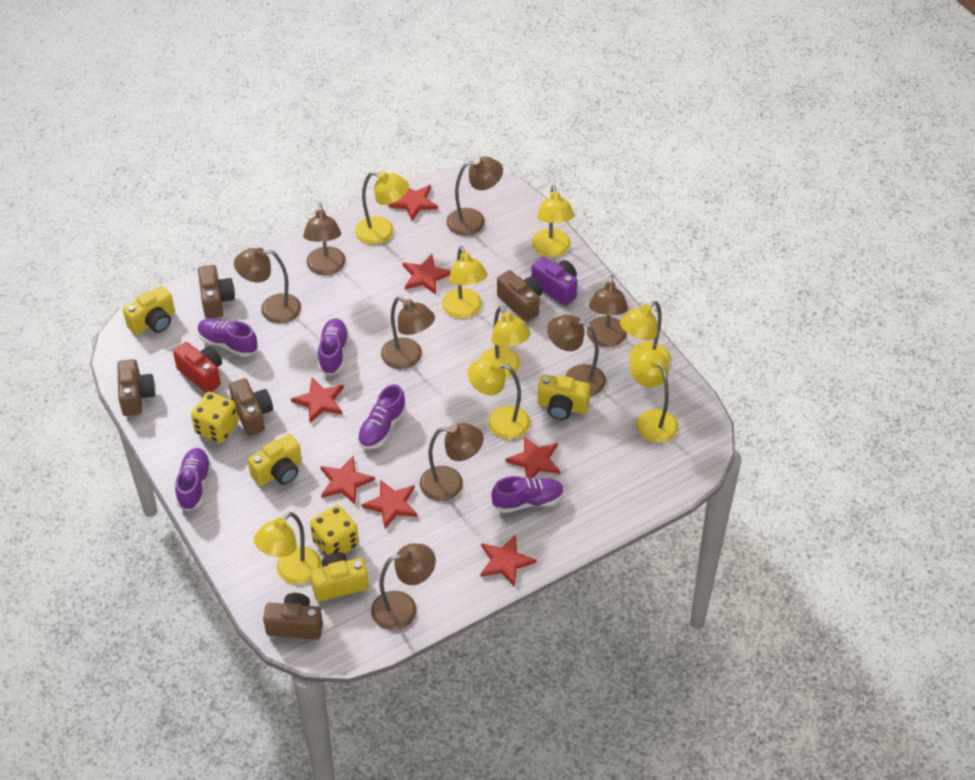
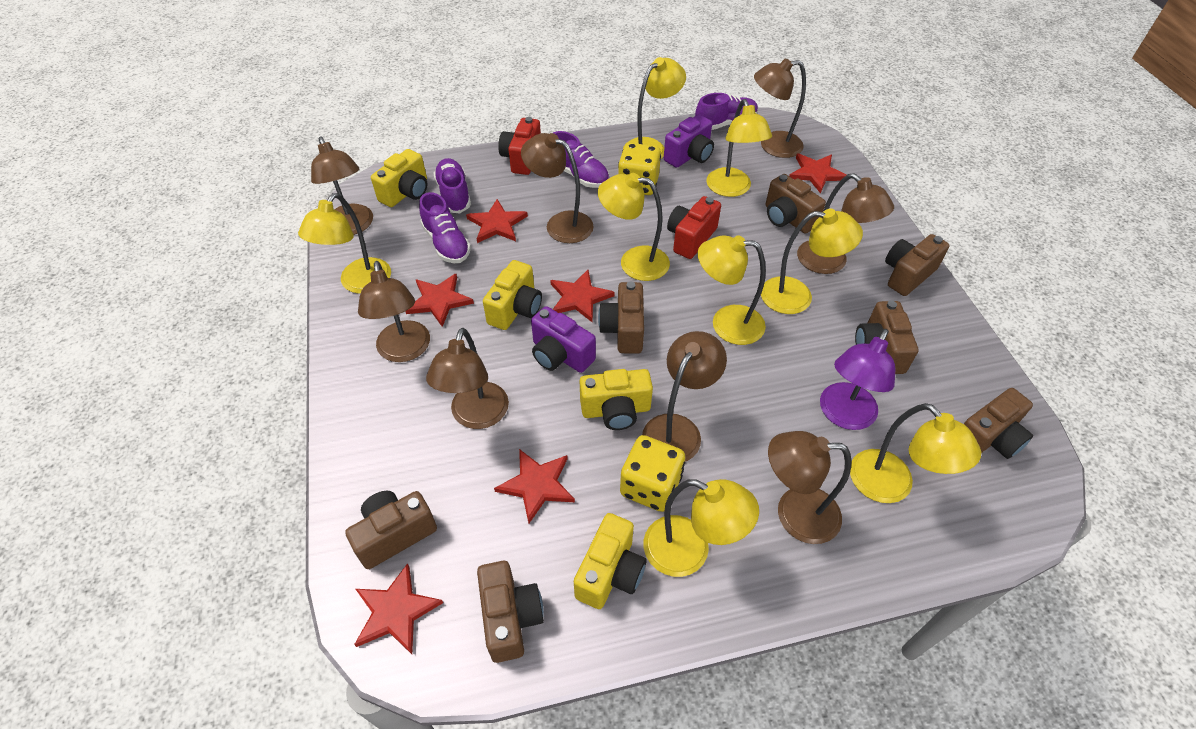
brown camera: 5 -> 7
purple camera: 1 -> 2
purple lamp: 0 -> 1
purple shoe: 5 -> 4
red camera: 1 -> 2
red star: 7 -> 6

